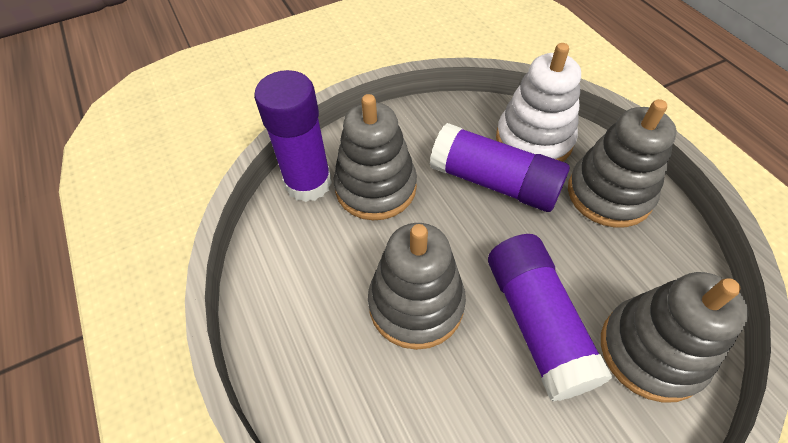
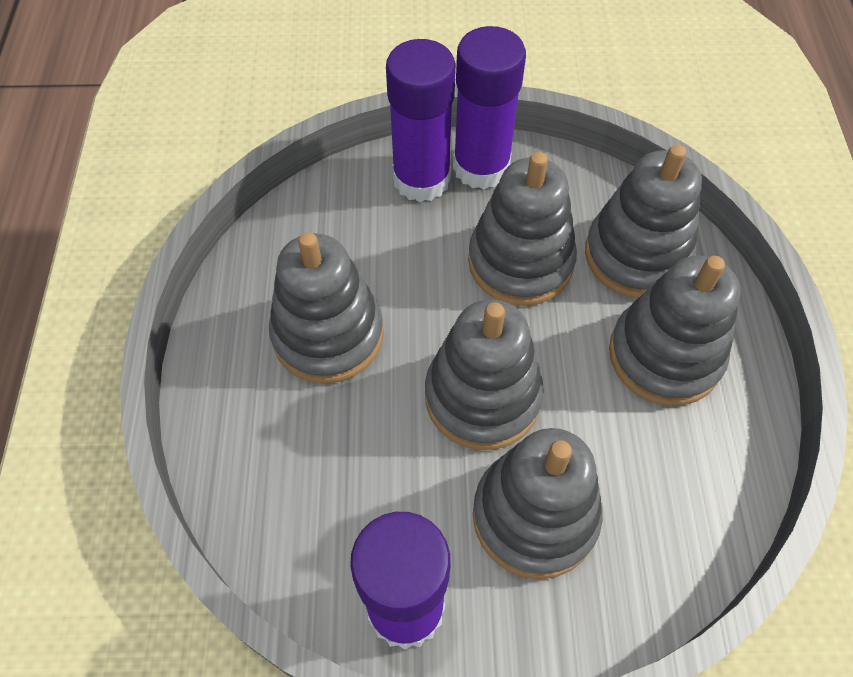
grey stacking toy: 4 -> 6
white stacking toy: 1 -> 0

